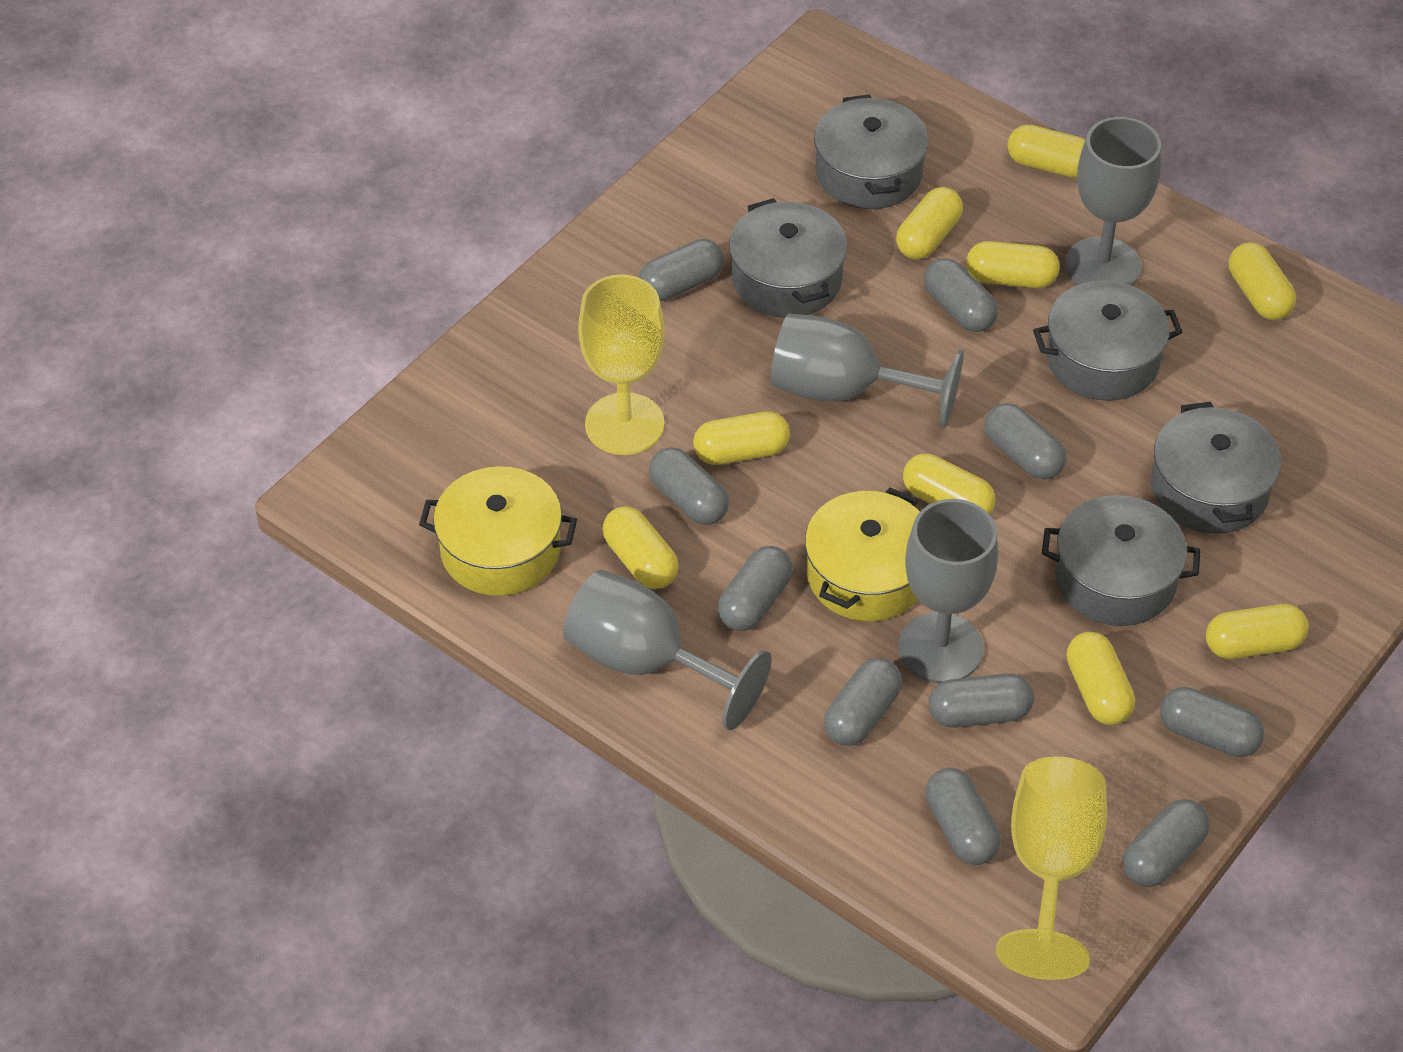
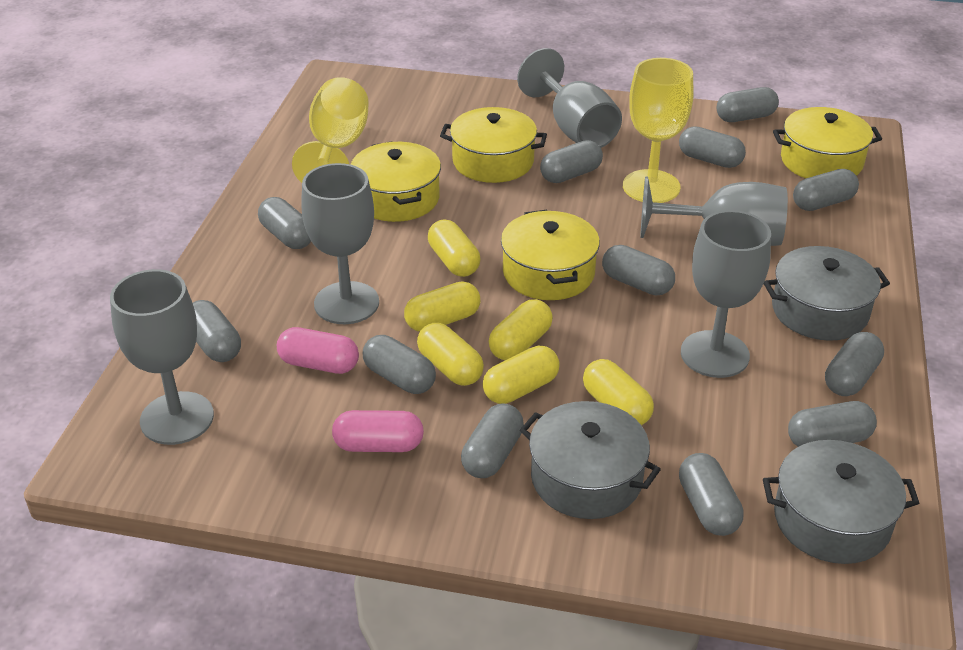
grey capsule: 10 -> 12
grey goblet: 4 -> 5
grey pot: 5 -> 3
pink capsule: 0 -> 2
yellow capsule: 9 -> 6
yellow pot: 2 -> 4

